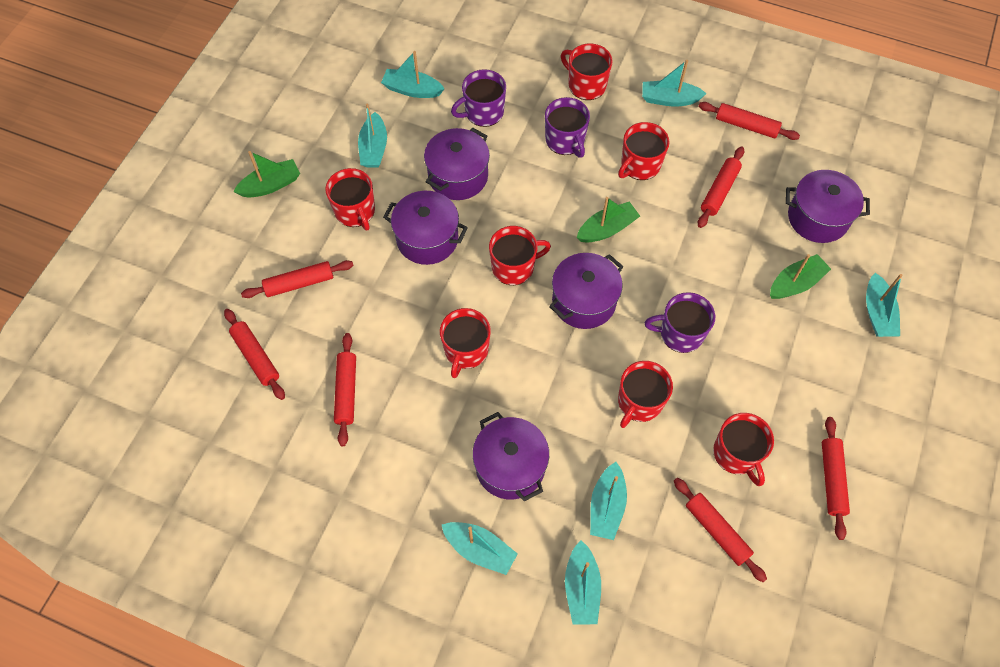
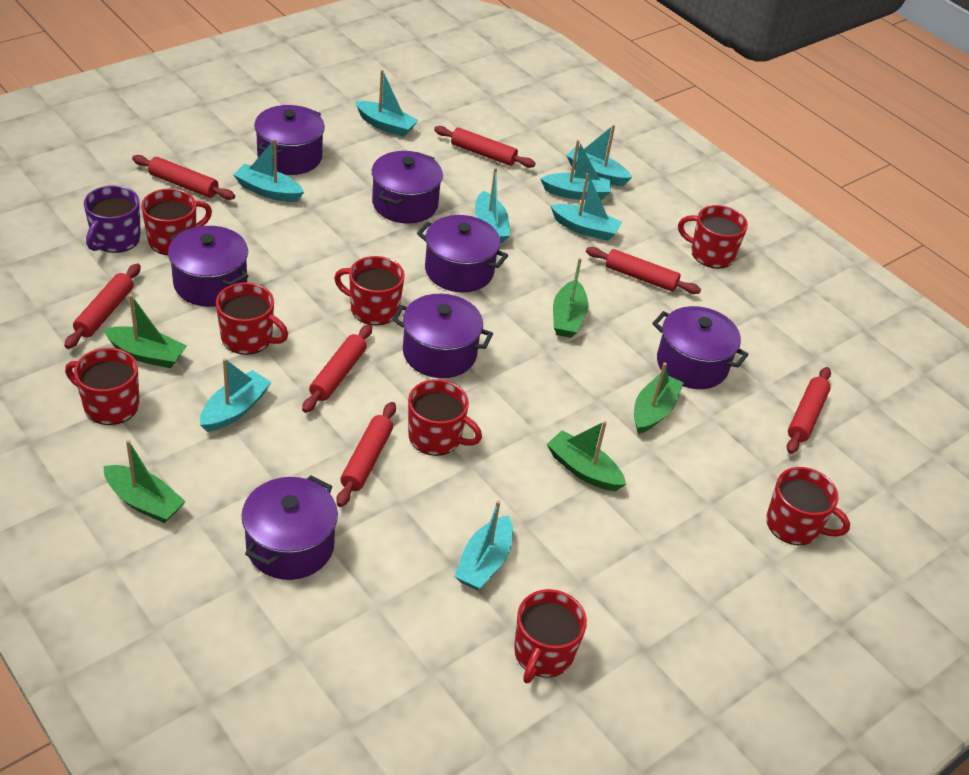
green boat: 3 -> 5
purple mug: 3 -> 1
purple pot: 5 -> 7
red mug: 7 -> 8
turquoise boat: 7 -> 8

